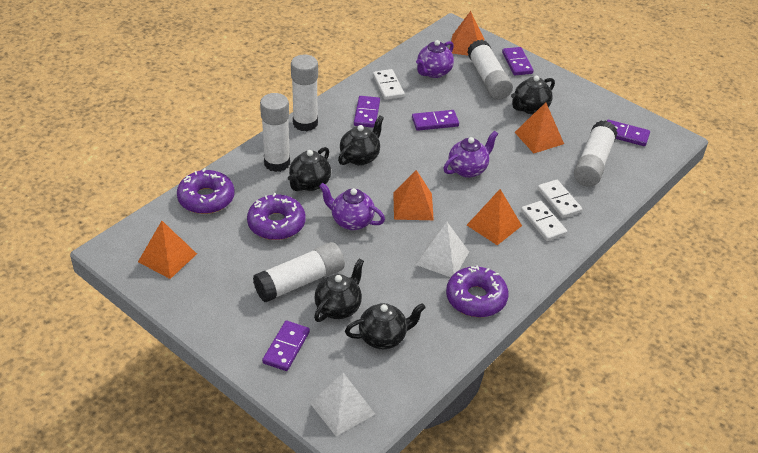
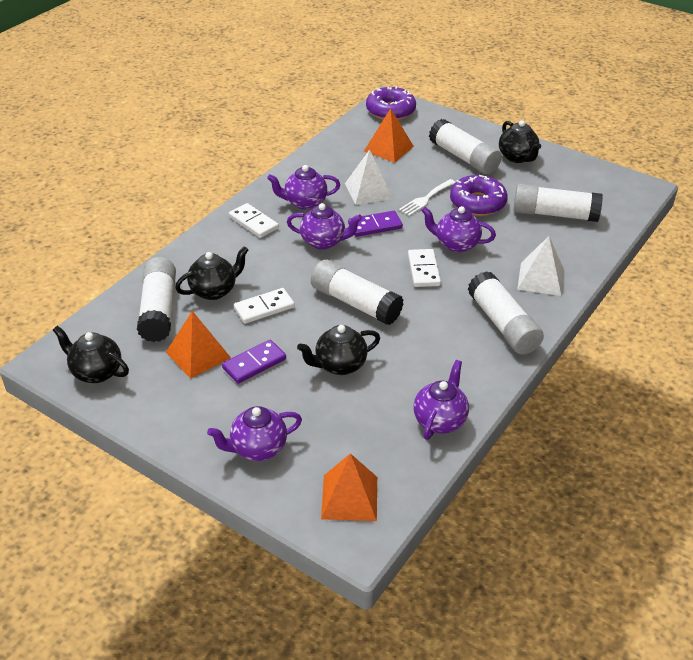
black teapot: 5 -> 4
orange pyramid: 5 -> 3
purple domino: 5 -> 2
purple donut: 3 -> 2
purple teapot: 3 -> 5
white fork: 0 -> 1

